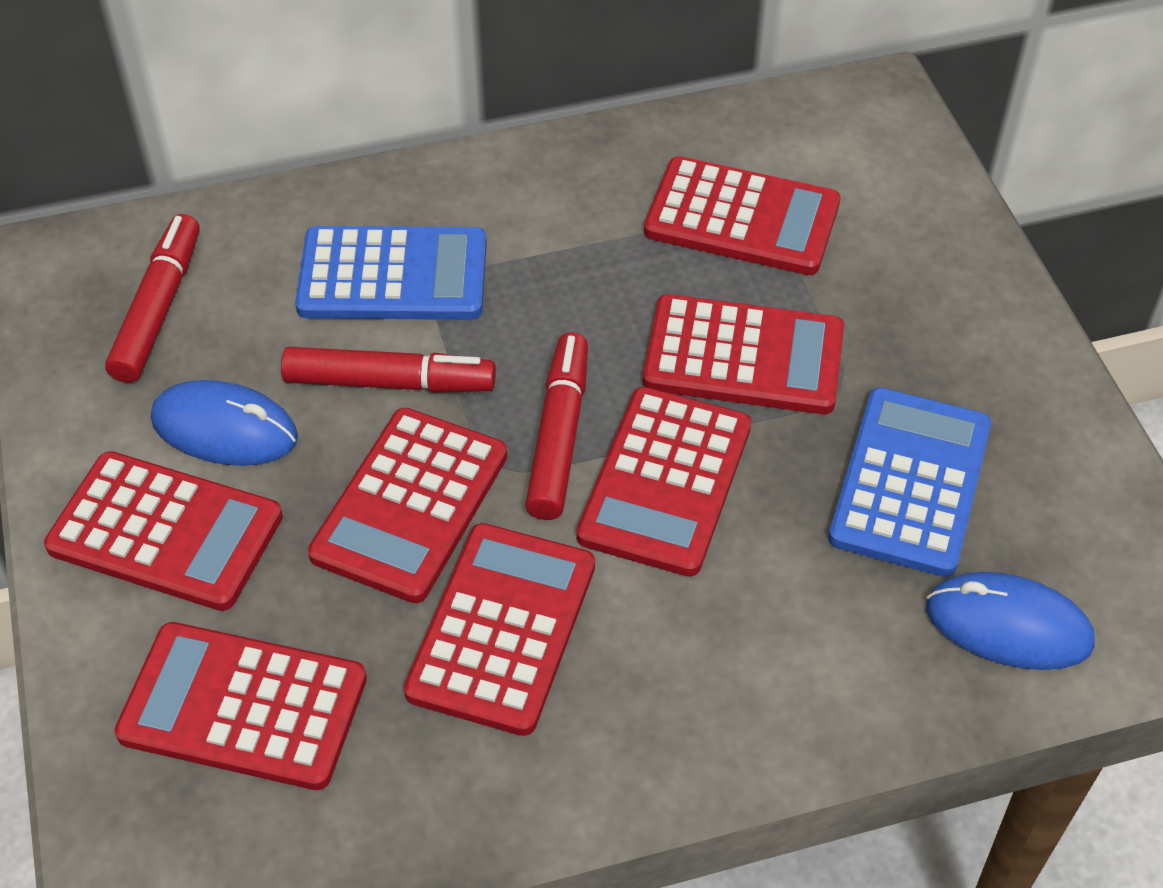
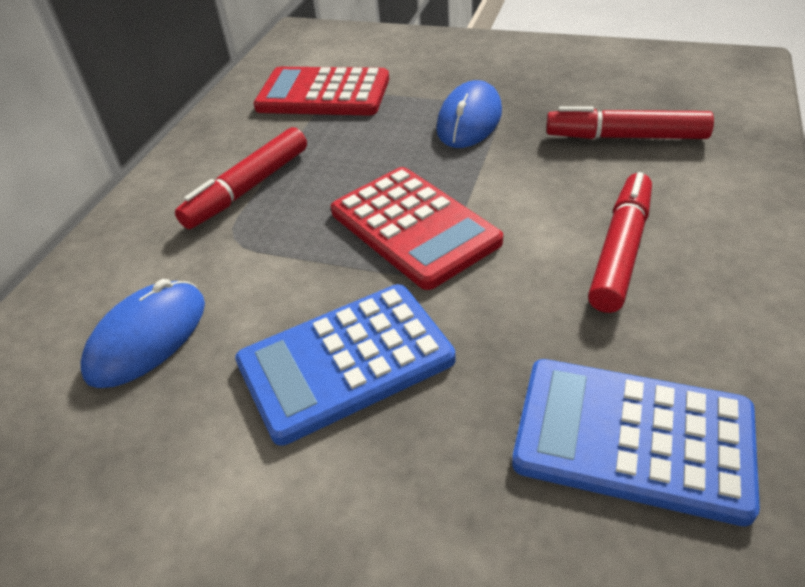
red calculator: 7 -> 2

